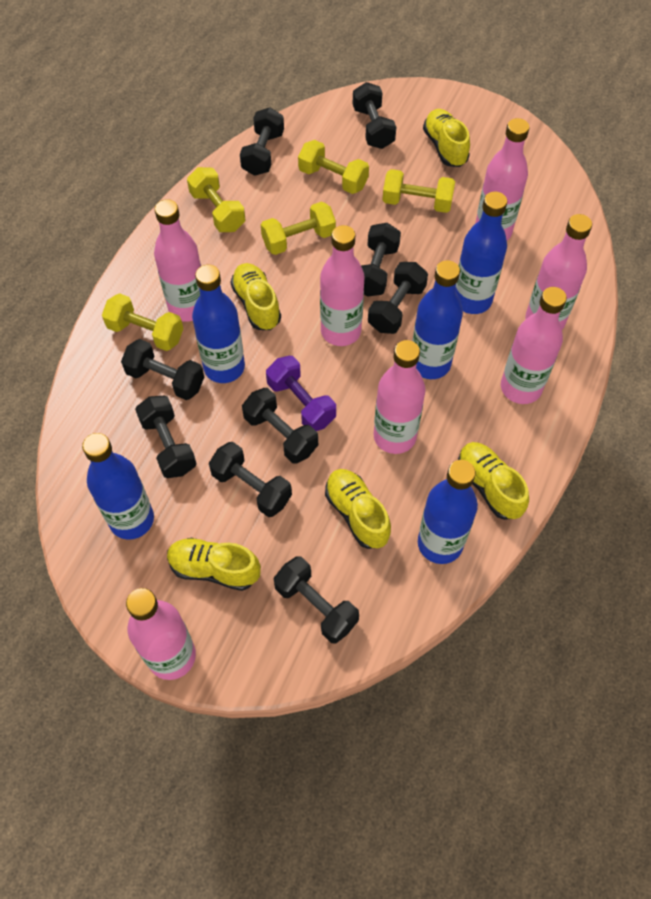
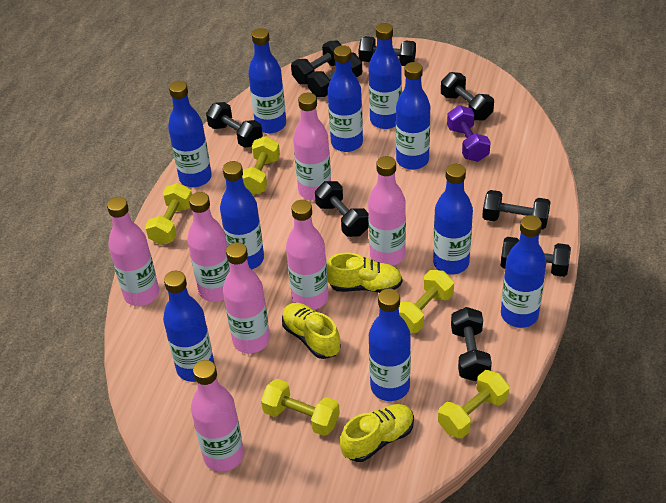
blue bottle: 5 -> 10
yellow shoe: 5 -> 3

